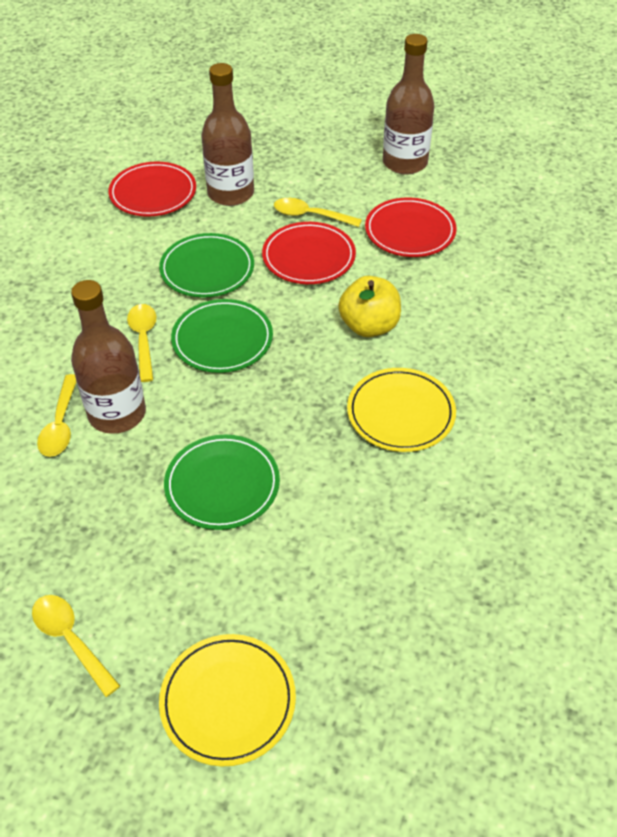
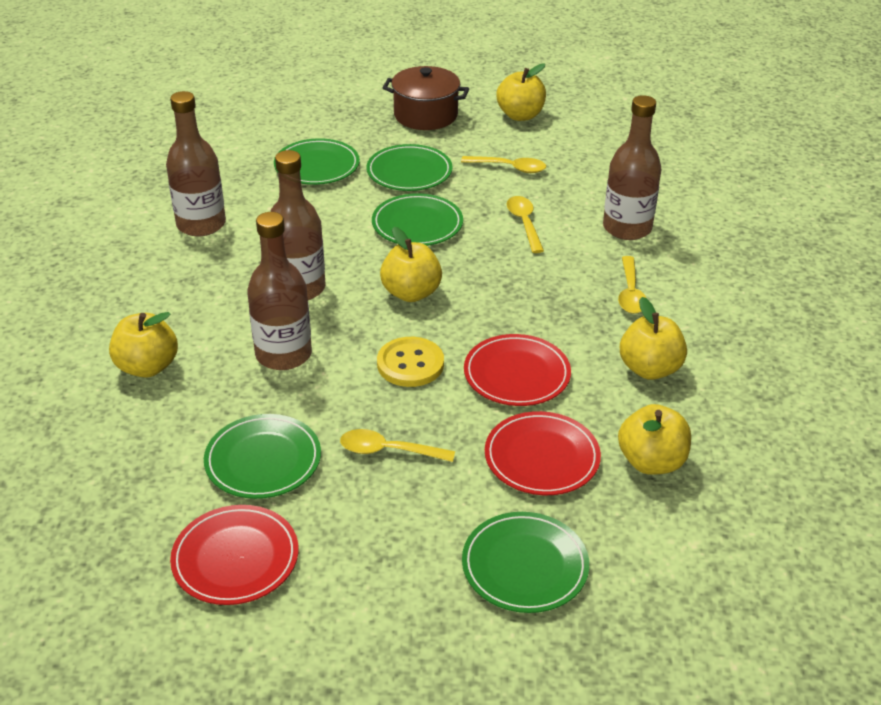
brown bottle: 3 -> 4
brown pot: 0 -> 1
green plate: 3 -> 5
yellow apple: 1 -> 5
yellow button: 0 -> 1
yellow plate: 2 -> 0

